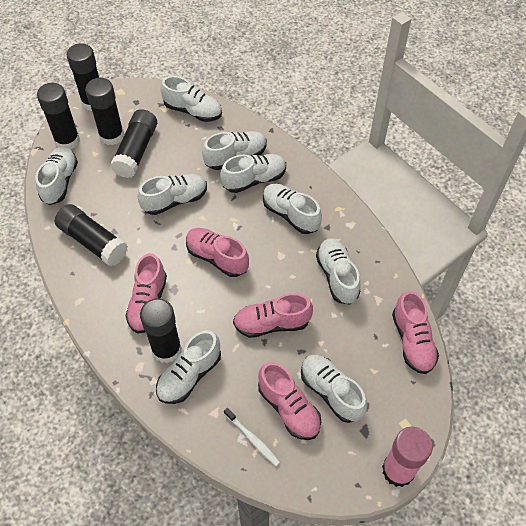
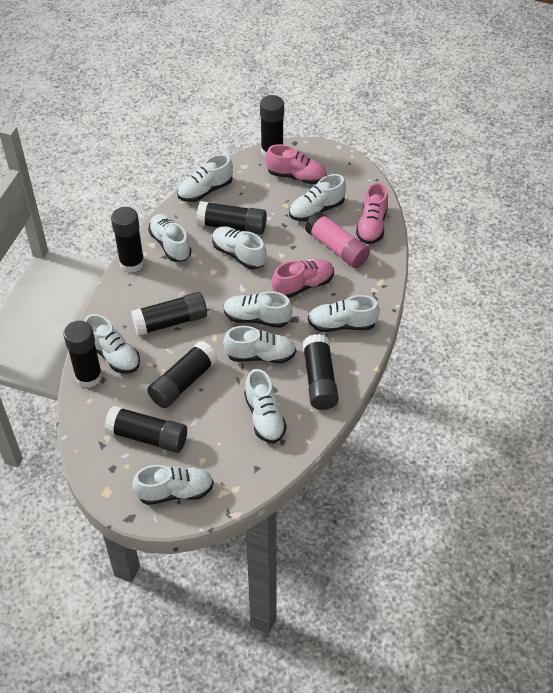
black glue stick: 6 -> 8
pink shoe: 5 -> 3
white shoe: 9 -> 10
white toothbrush: 1 -> 0

